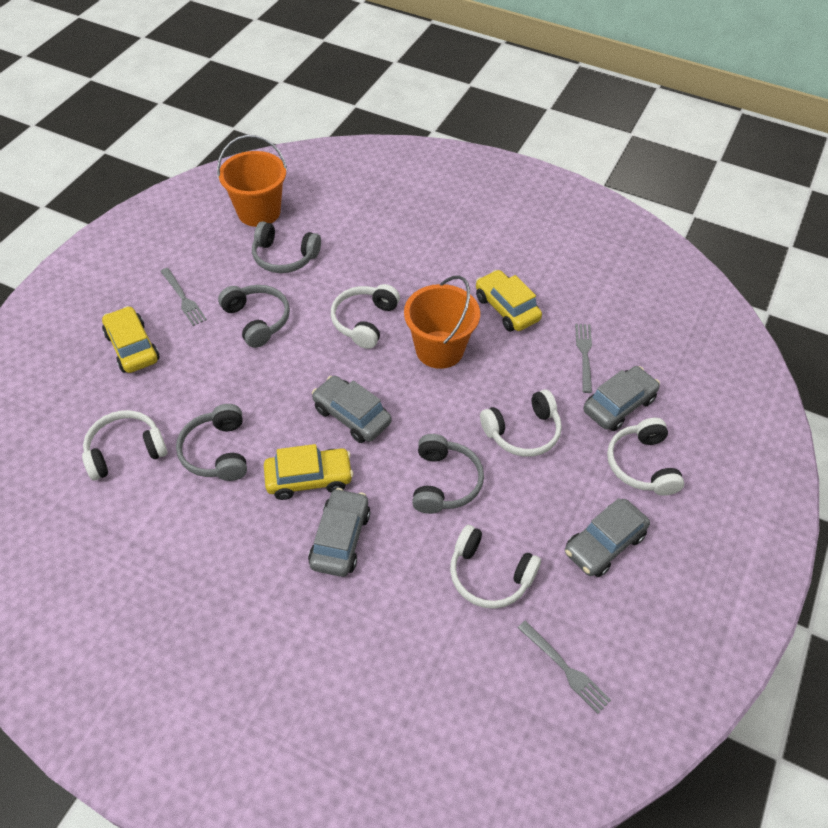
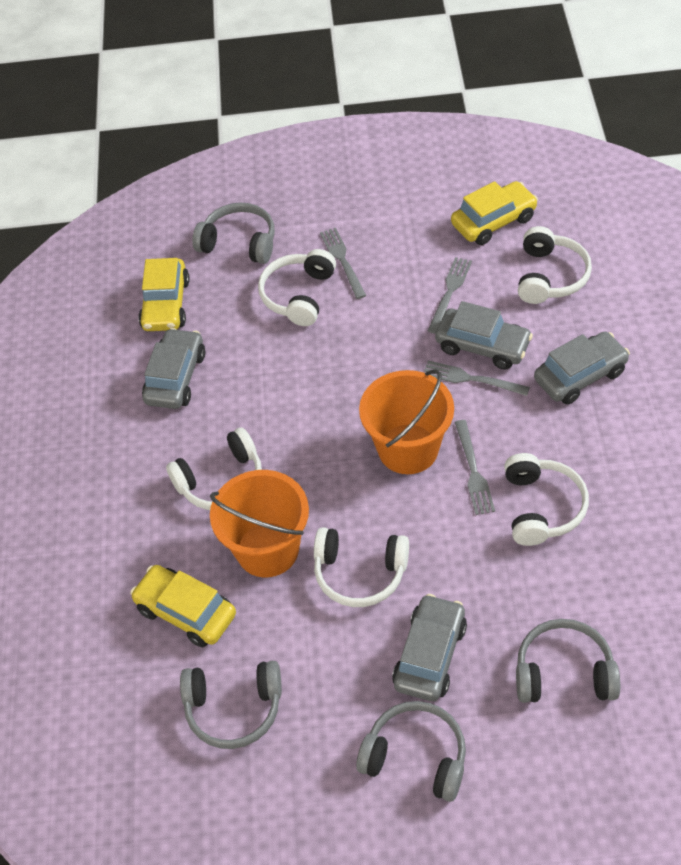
grey fork: 3 -> 4

